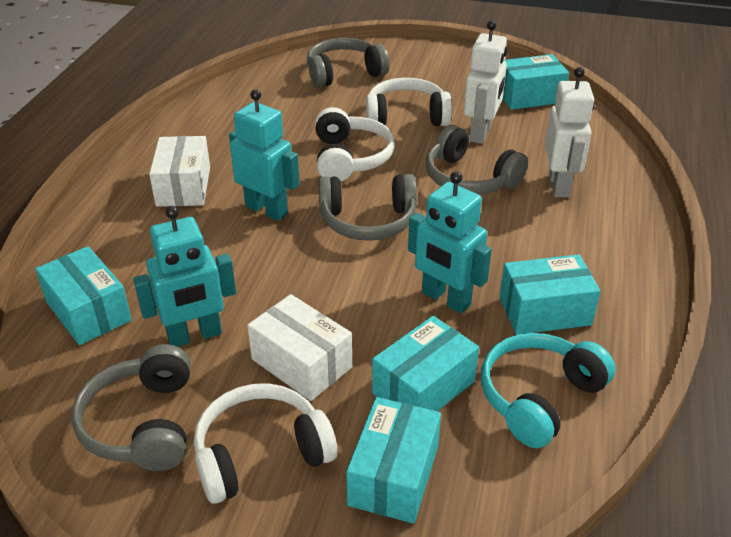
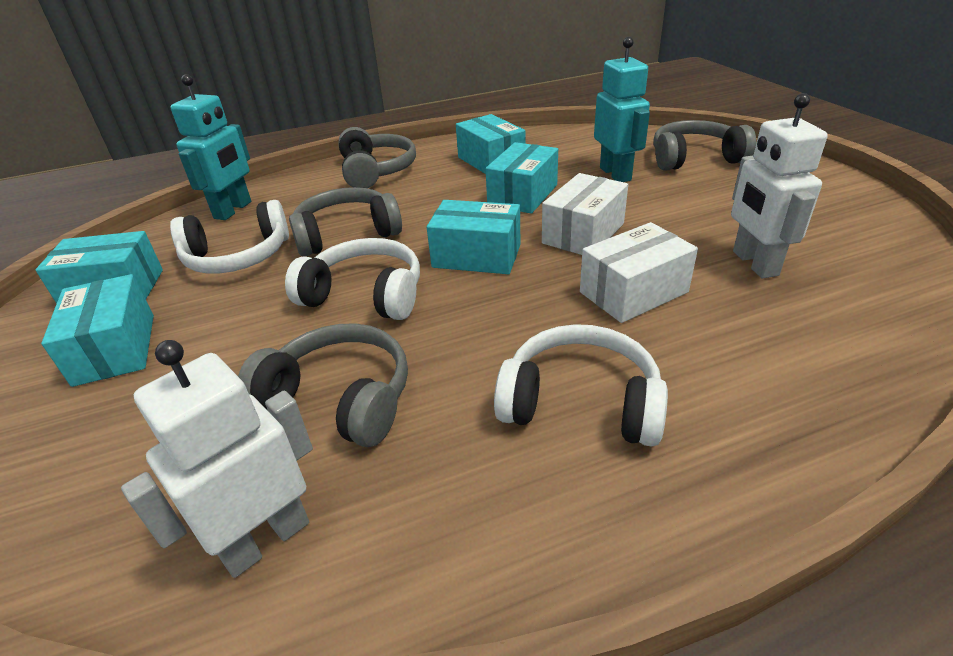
turquoise headphones: 1 -> 0
turquoise robot: 3 -> 2

